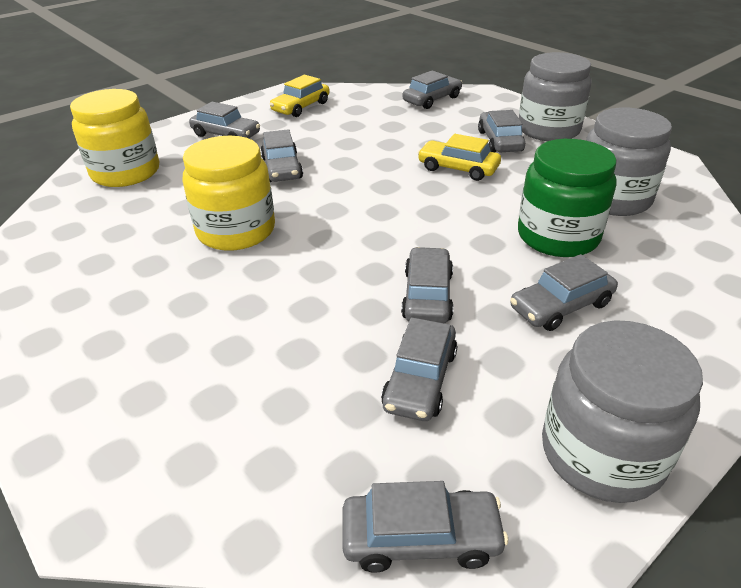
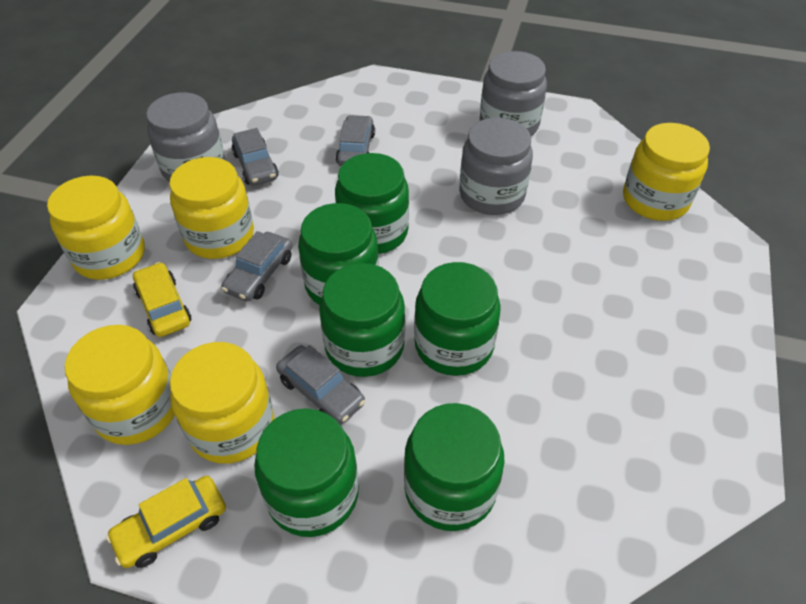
green jar: 1 -> 6
grey car: 8 -> 4
yellow jar: 2 -> 5

